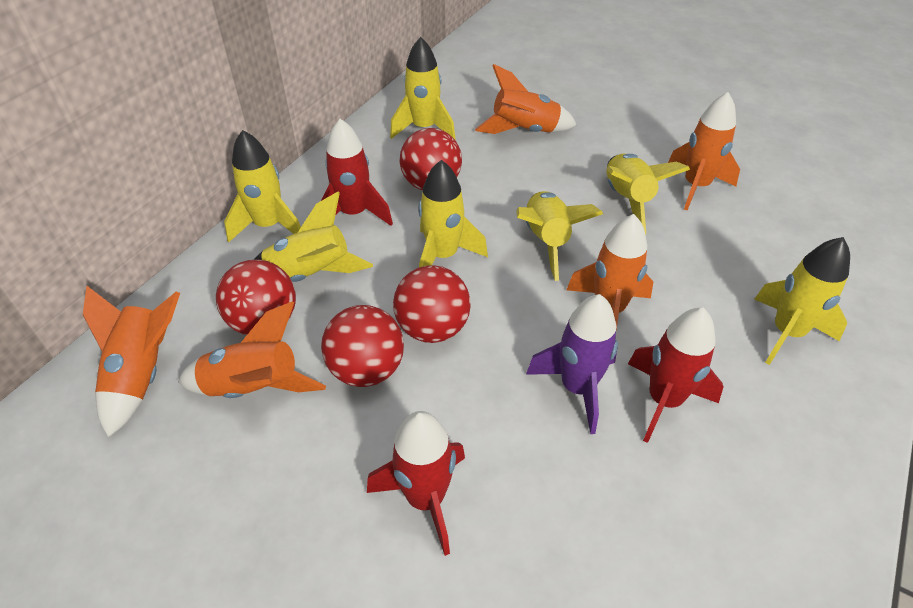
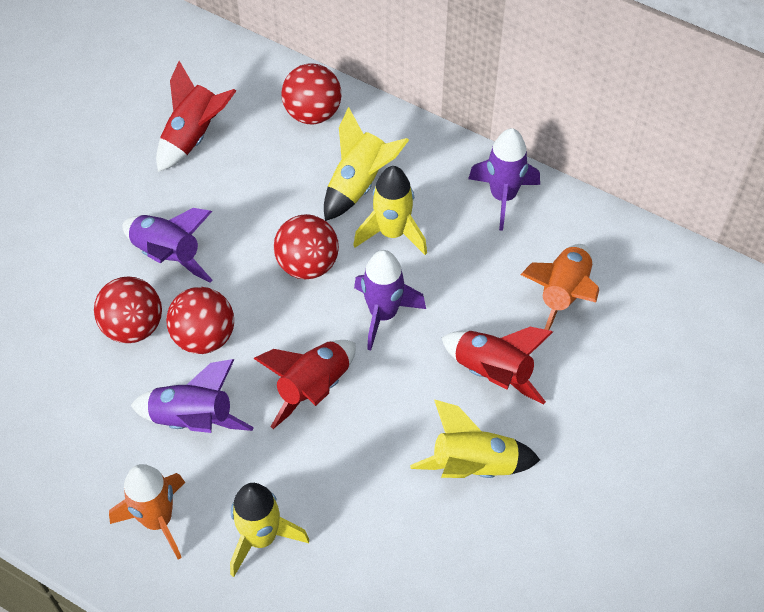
orange rocket: 5 -> 2
purple rocket: 1 -> 4
yellow rocket: 7 -> 4

